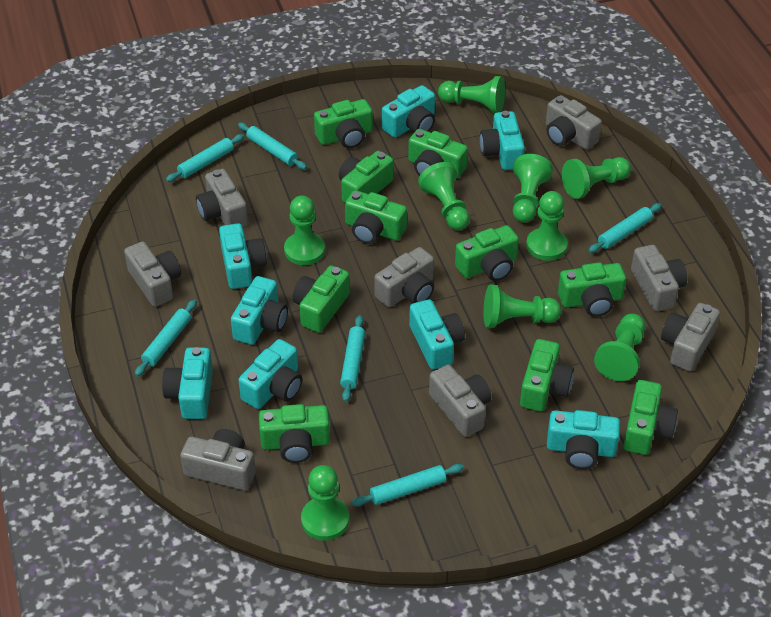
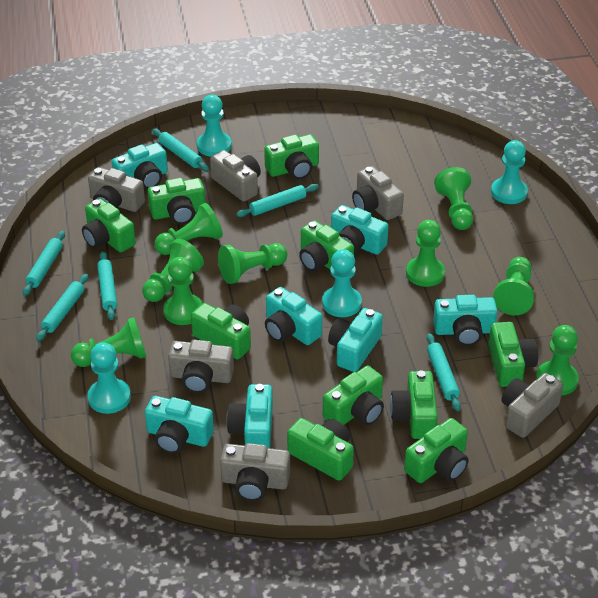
grey camera: 8 -> 6
turquoise camera: 8 -> 7
turquoise pawn: 0 -> 4

